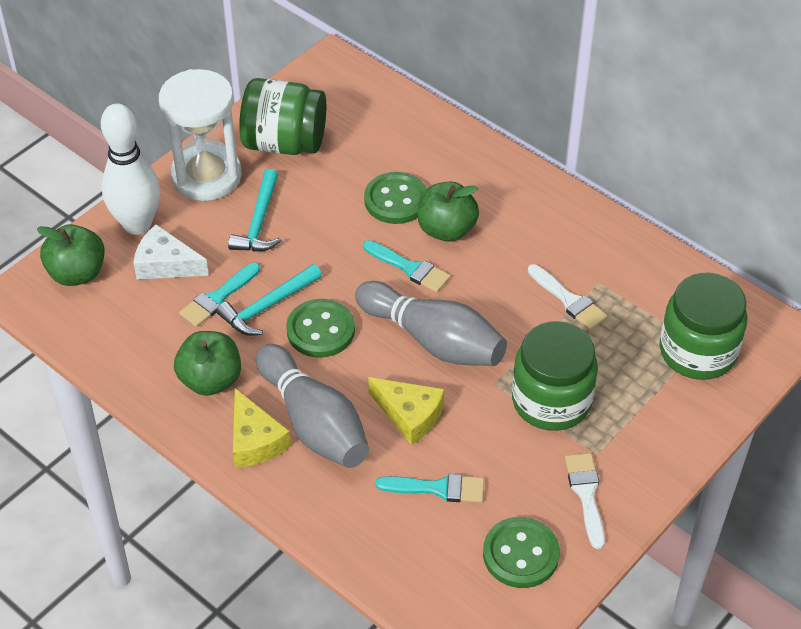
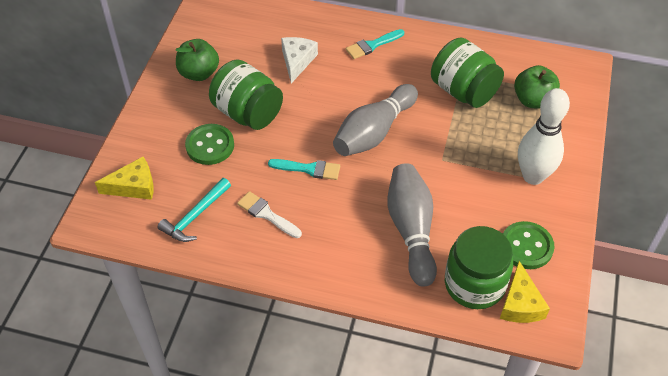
green apple: 3 -> 2
green button: 3 -> 2
turquoise brush: 3 -> 2
turquoise hammer: 2 -> 1
white brush: 2 -> 1
white hourglass: 1 -> 0

